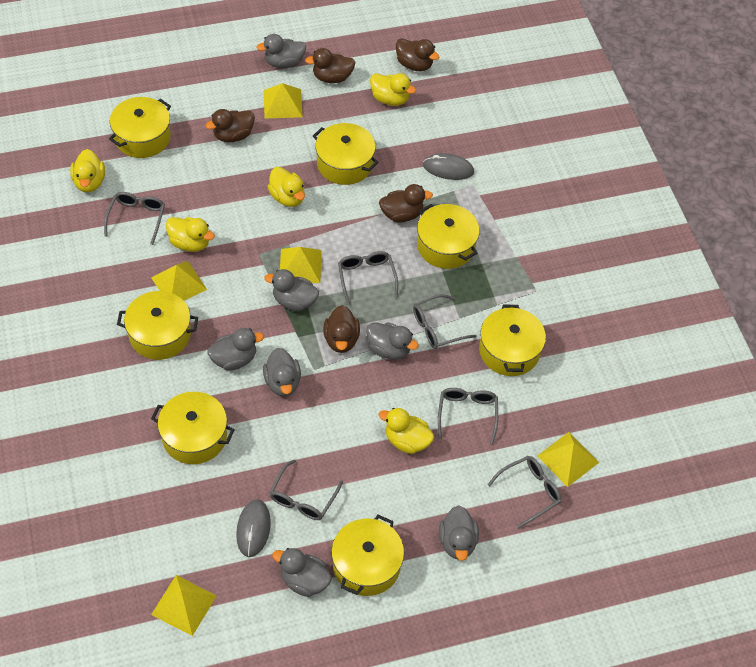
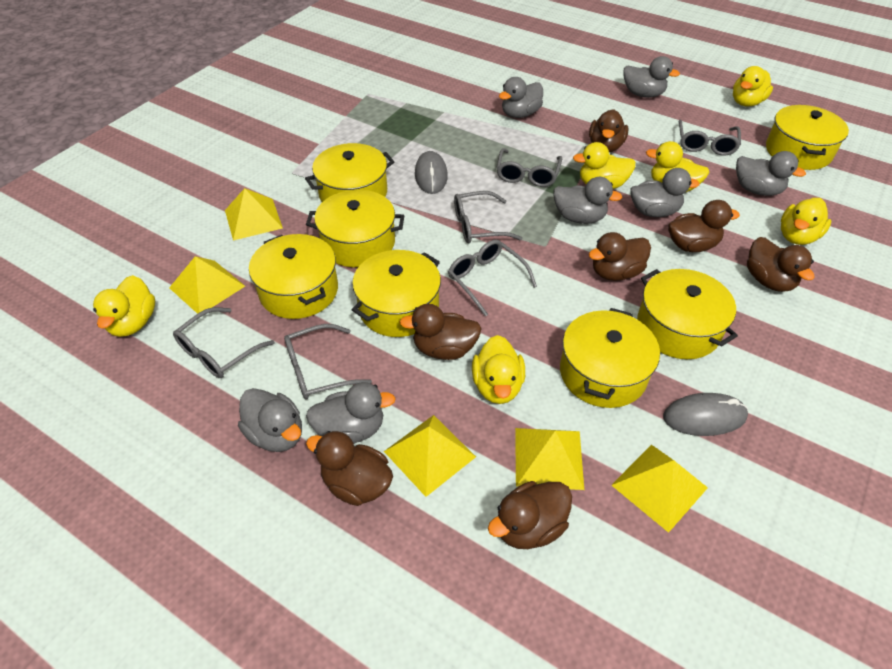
brown duck: 5 -> 7
yellow duck: 5 -> 6

